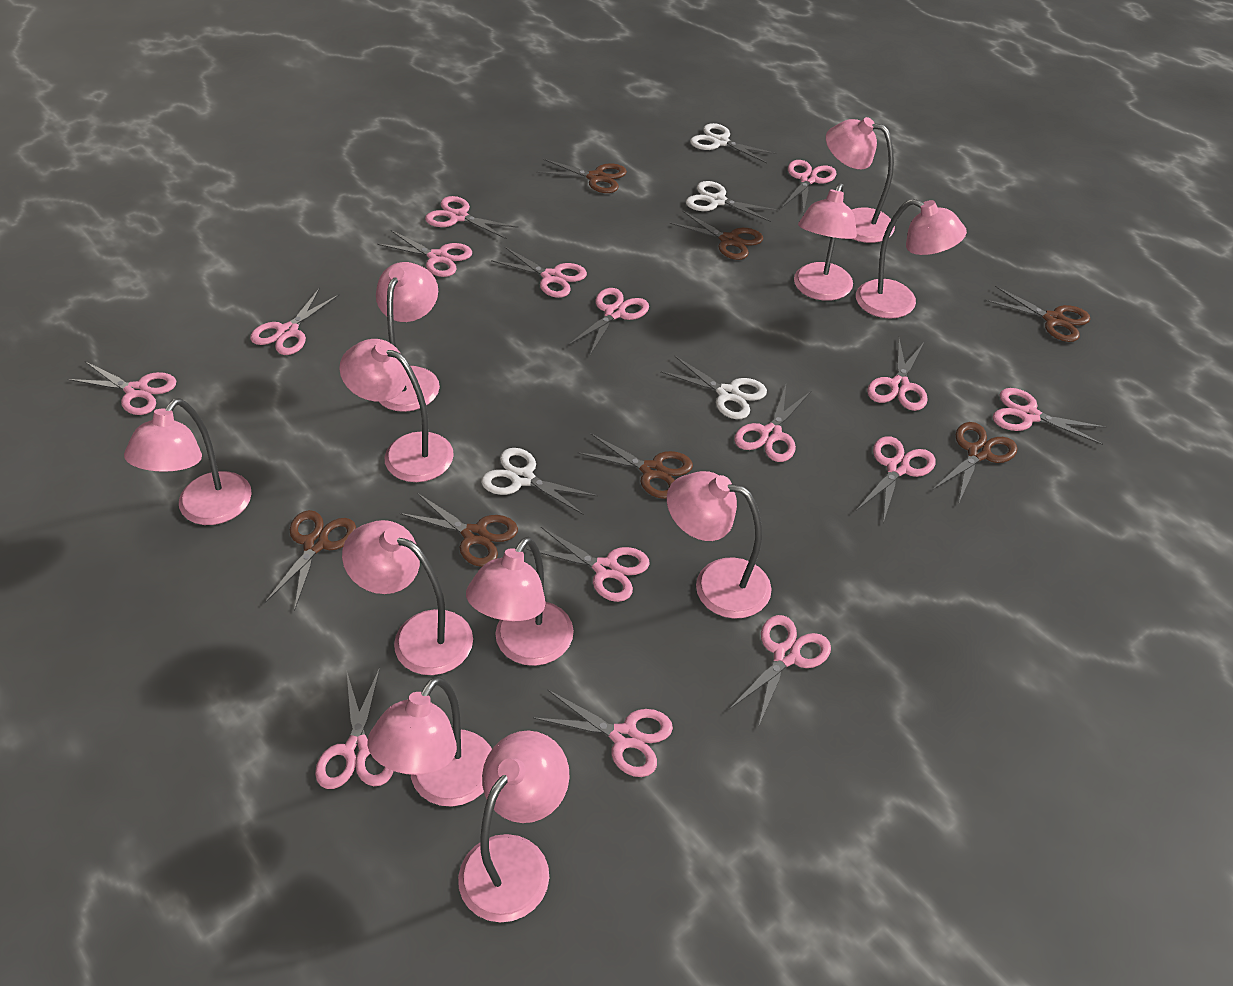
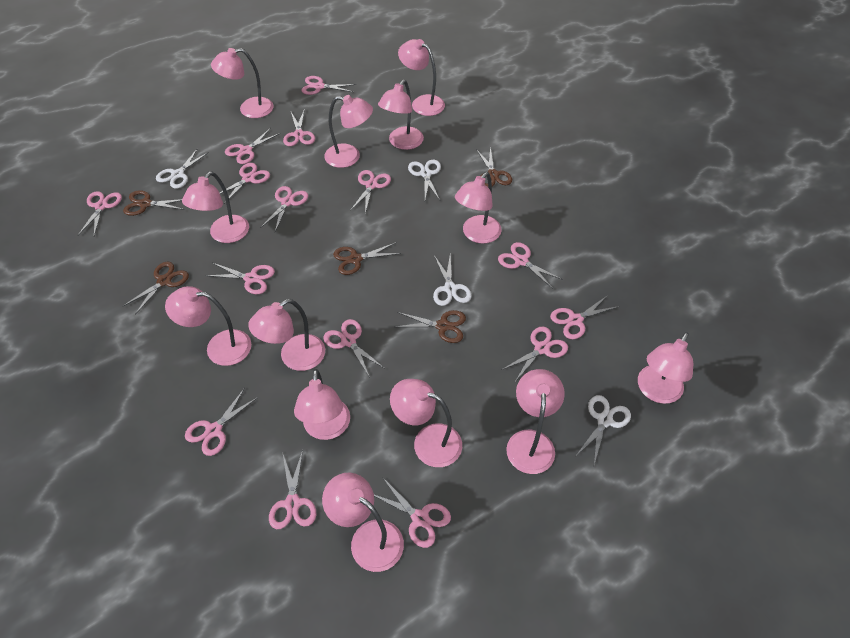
brown scissors: 7 -> 5
pink lamp: 11 -> 13

